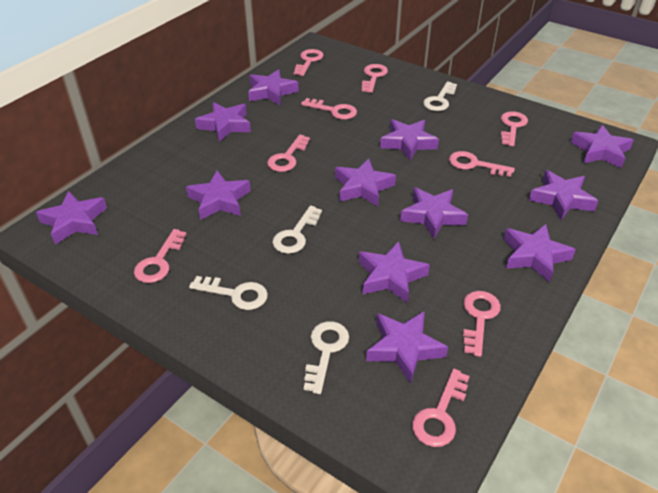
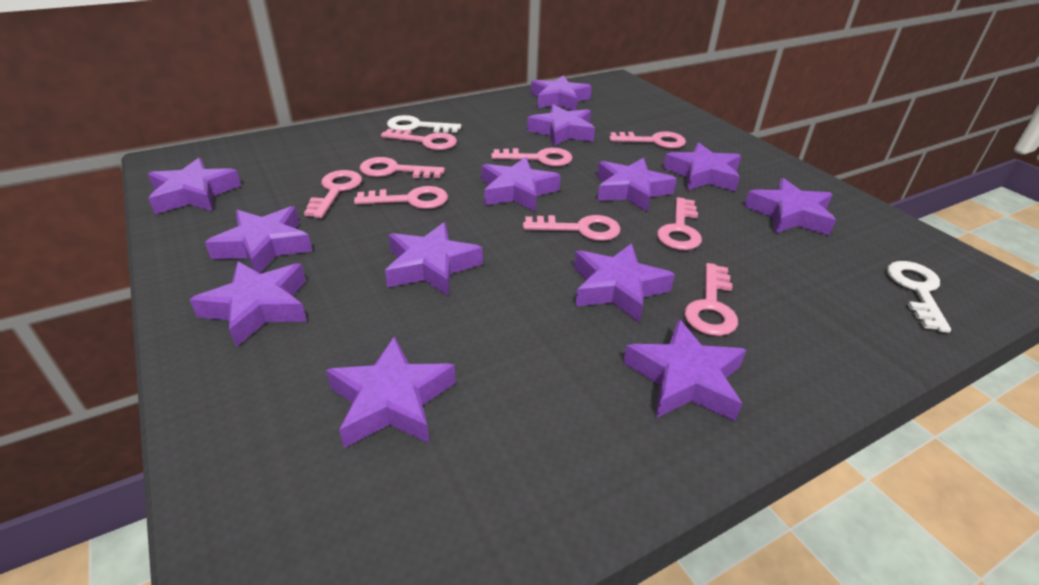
purple star: 12 -> 13
white key: 4 -> 2

